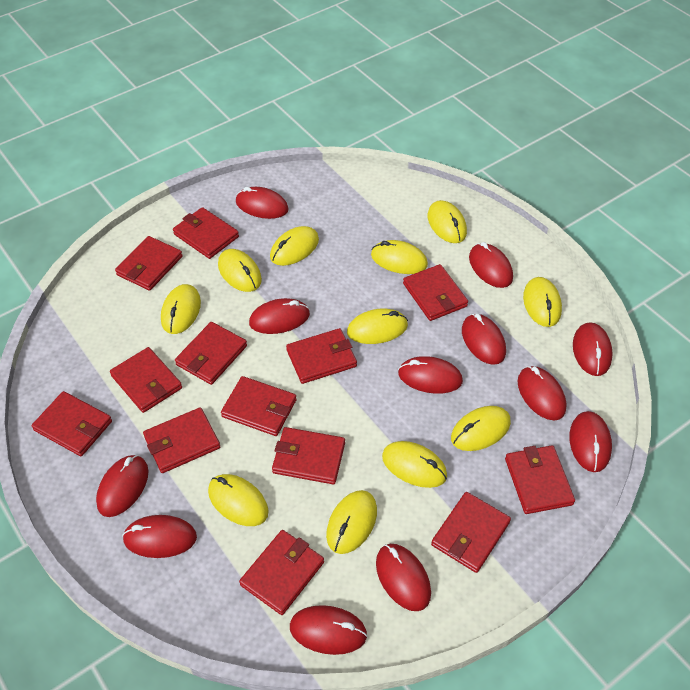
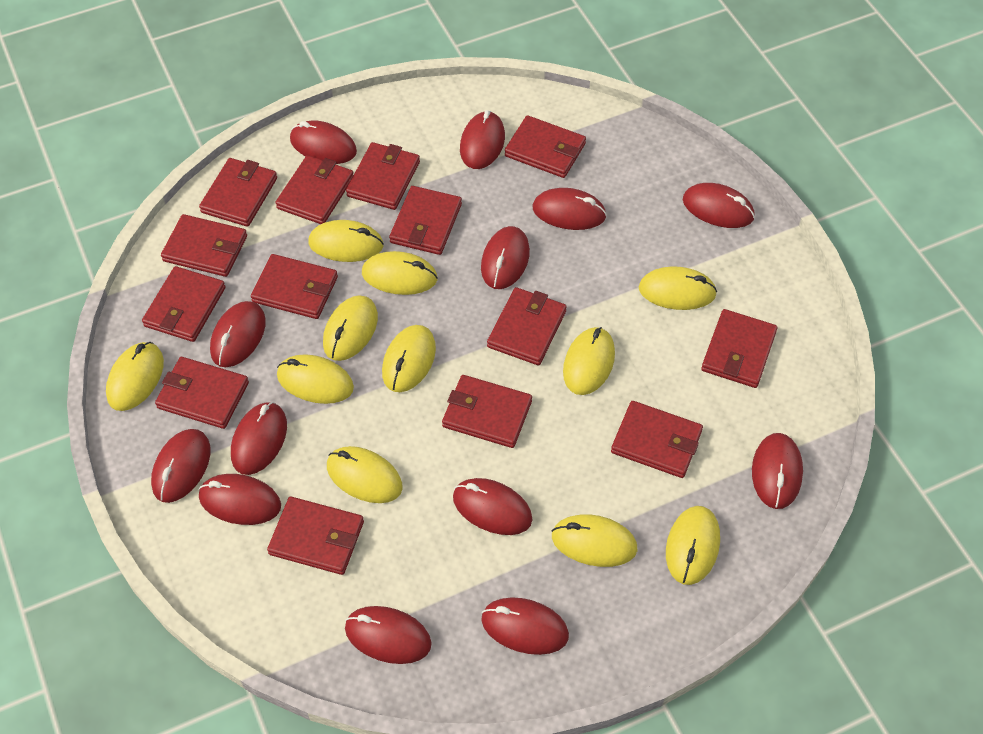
red mouse: 12 -> 13
red wallet: 13 -> 14

